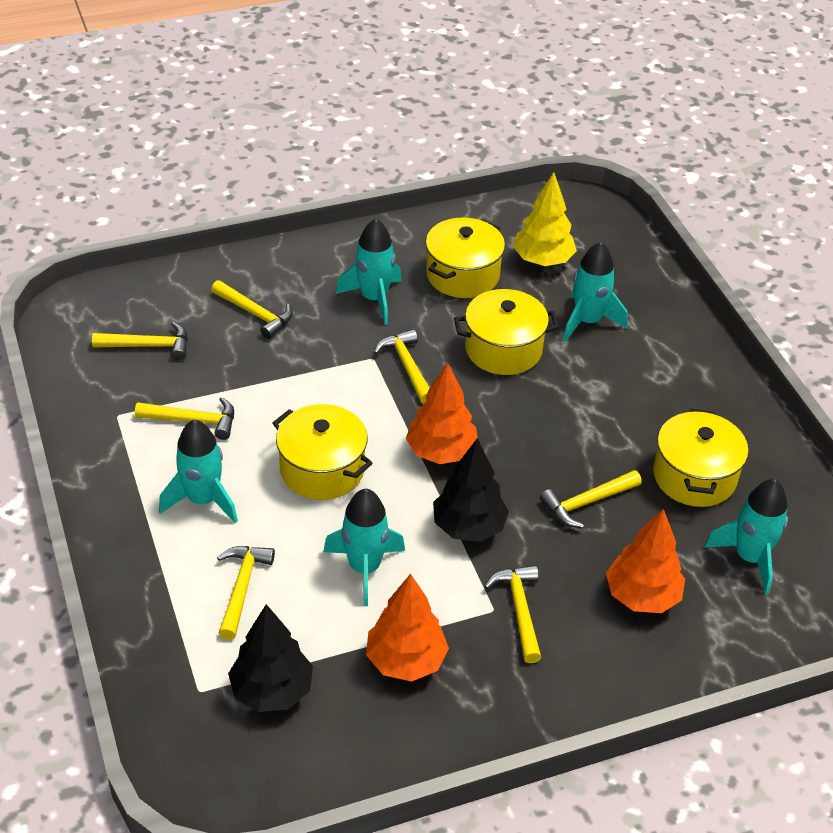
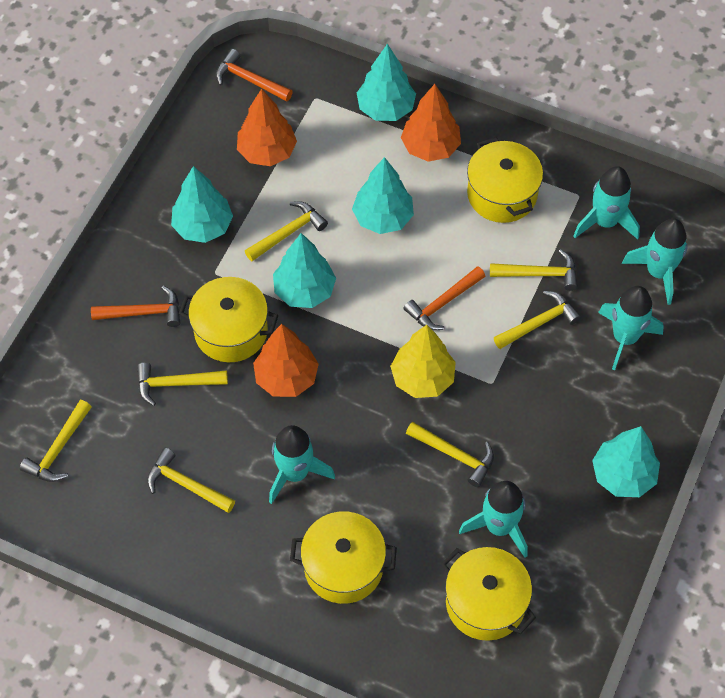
black tree: 2 -> 0
orange hammer: 0 -> 3
turquoise tree: 0 -> 5

